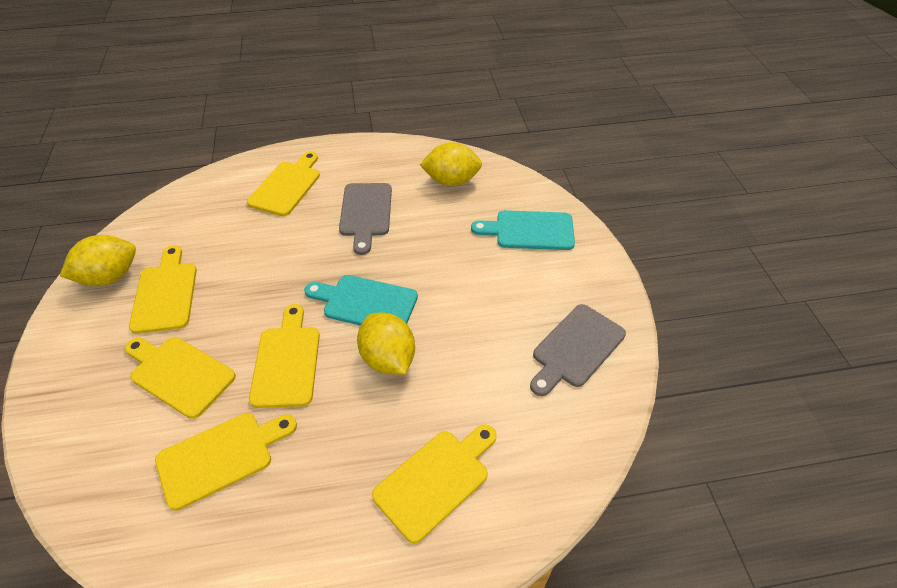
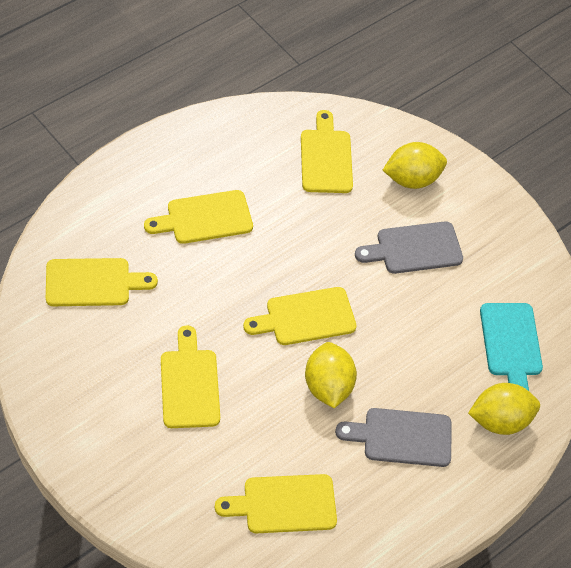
turquoise cutting board: 2 -> 1

